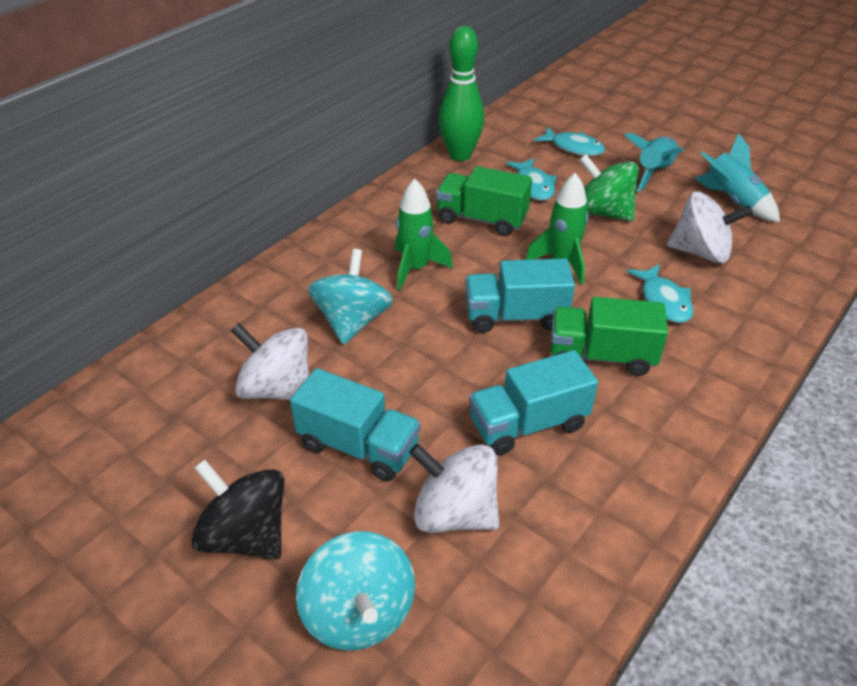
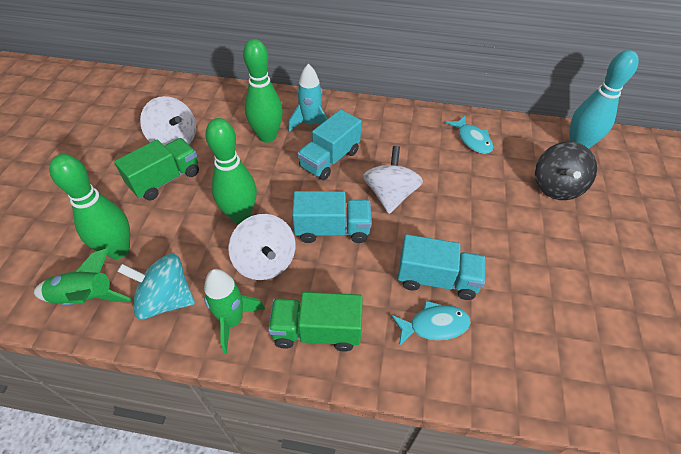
green bowling pin: 1 -> 3
green spinning top: 1 -> 0
turquoise bowling pin: 0 -> 1
turquoise fish: 3 -> 2
turquoise rocket: 2 -> 1
turquoise spinning top: 2 -> 1

